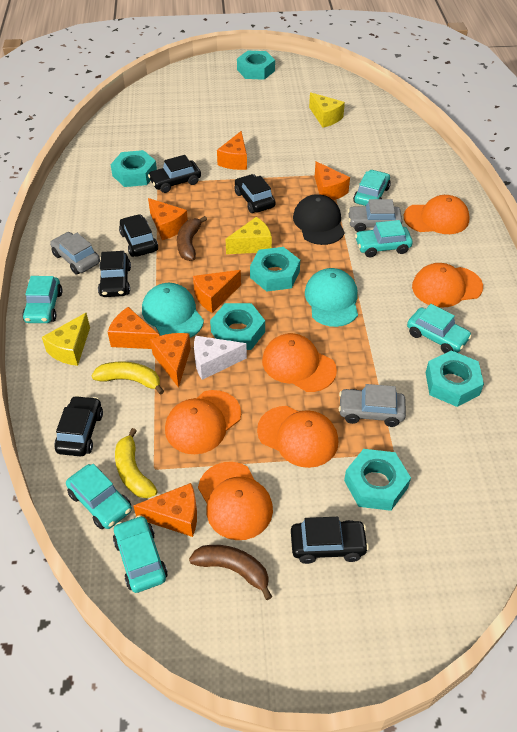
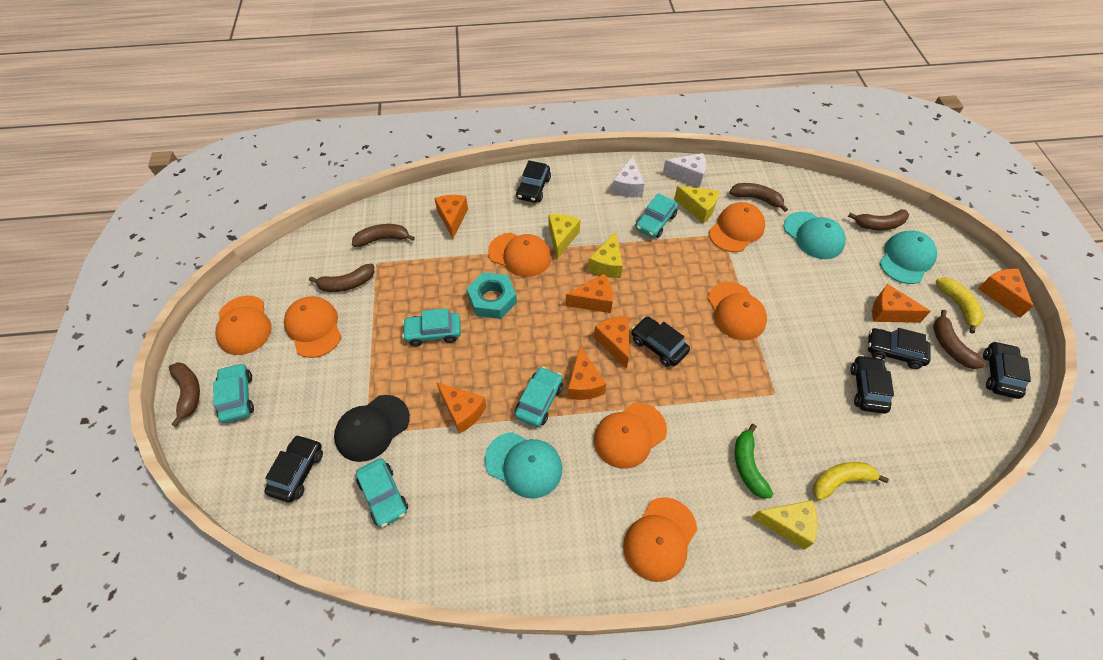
brown banana: 2 -> 6
green banana: 0 -> 1
grey car: 3 -> 0
orange cap: 6 -> 7
turquoise cap: 2 -> 3
turquoise car: 6 -> 5
turquoise nut: 6 -> 1
white cheese: 1 -> 2
yellow cheese: 3 -> 4

